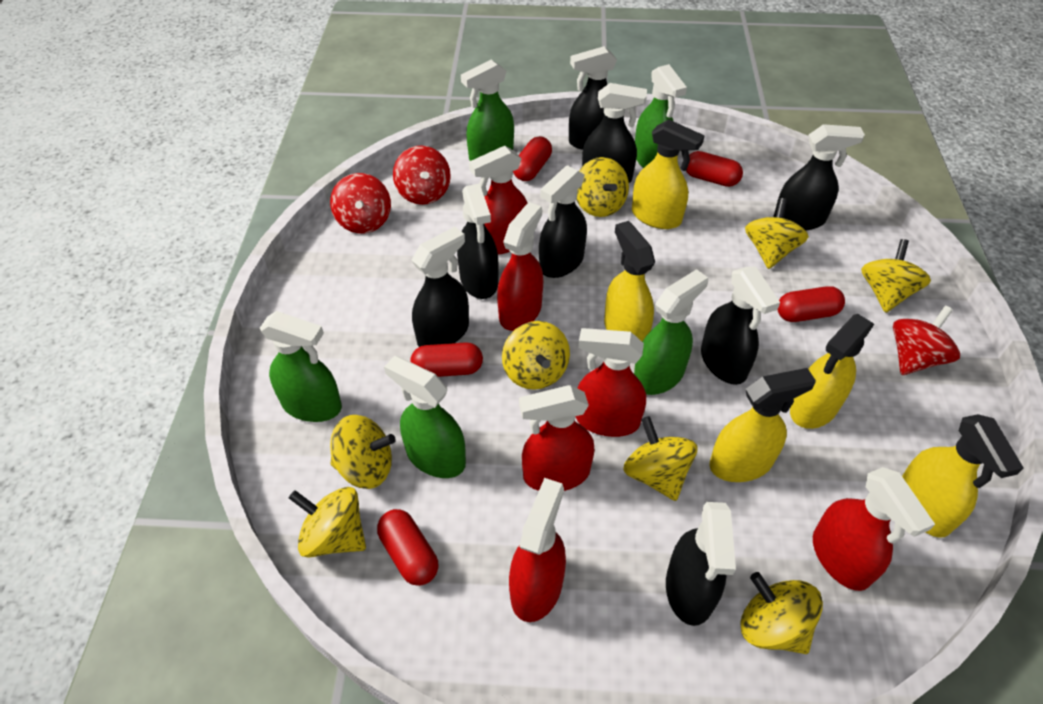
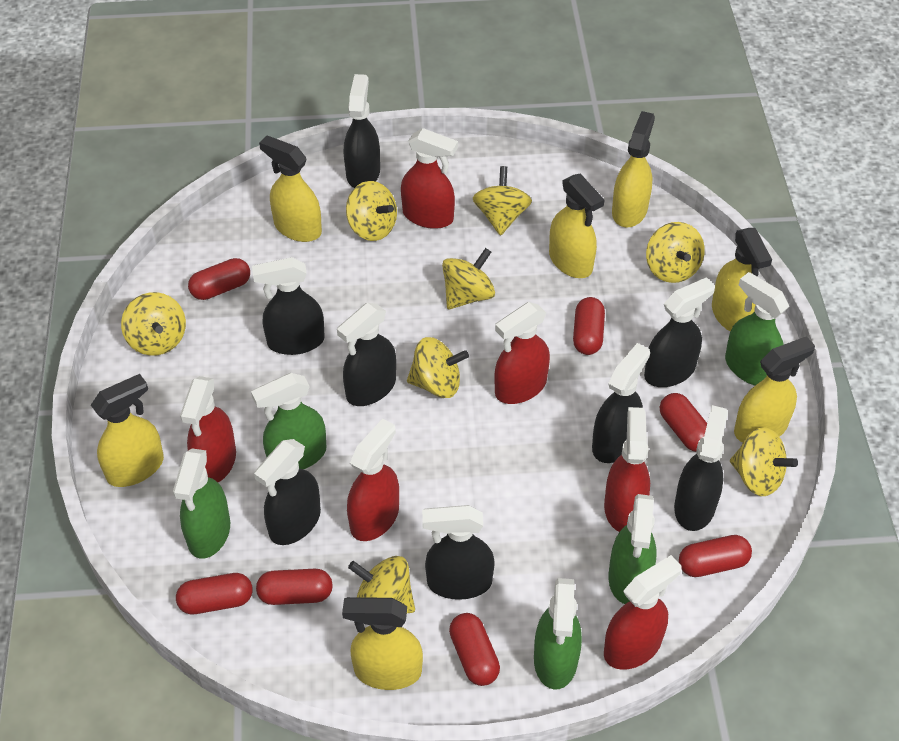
red capsule: 5 -> 7
red spinning top: 3 -> 0
yellow spray bottle: 5 -> 7

